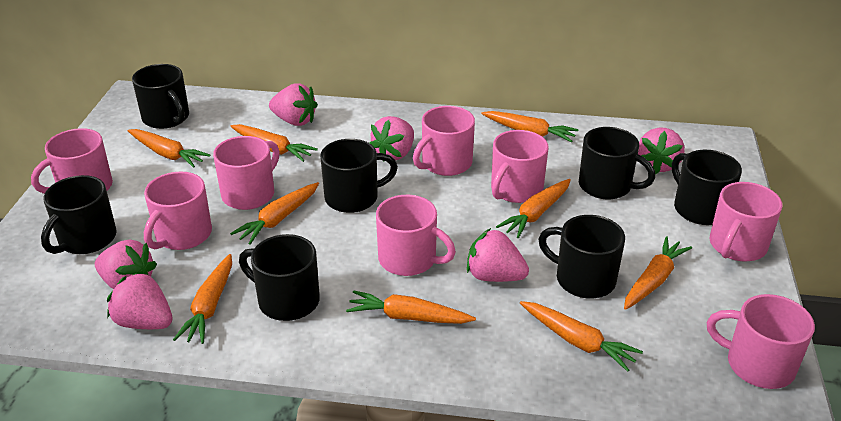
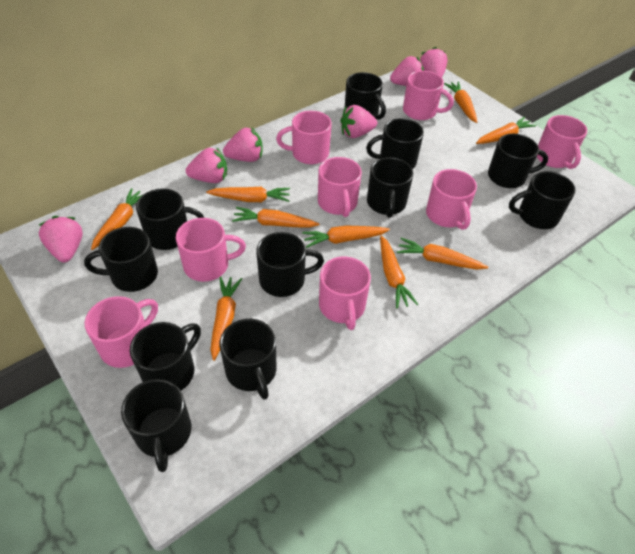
black mug: 7 -> 11

